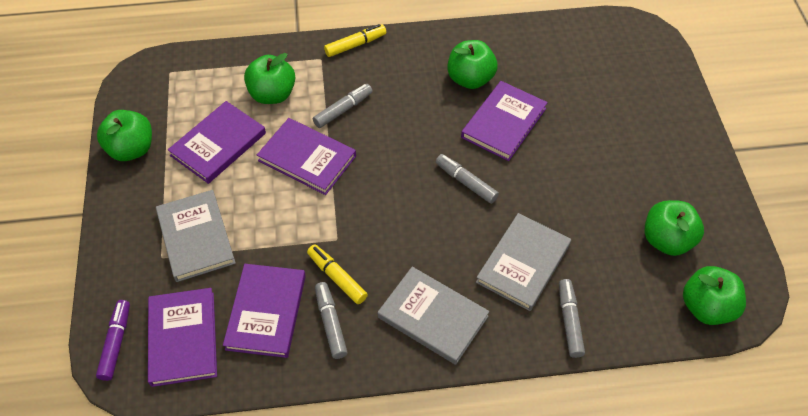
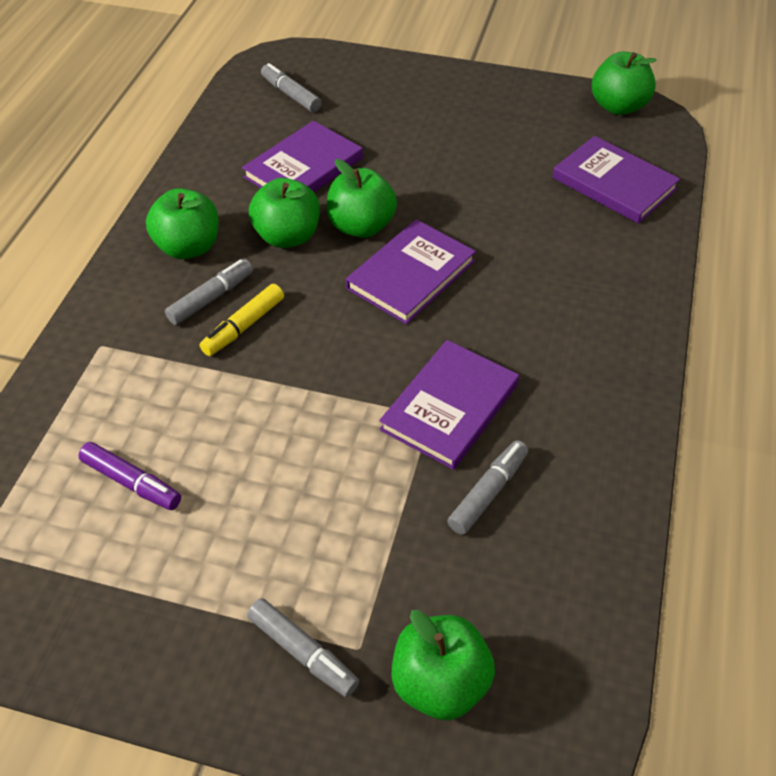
grey book: 3 -> 0
purple book: 5 -> 4
yellow marker: 2 -> 1

